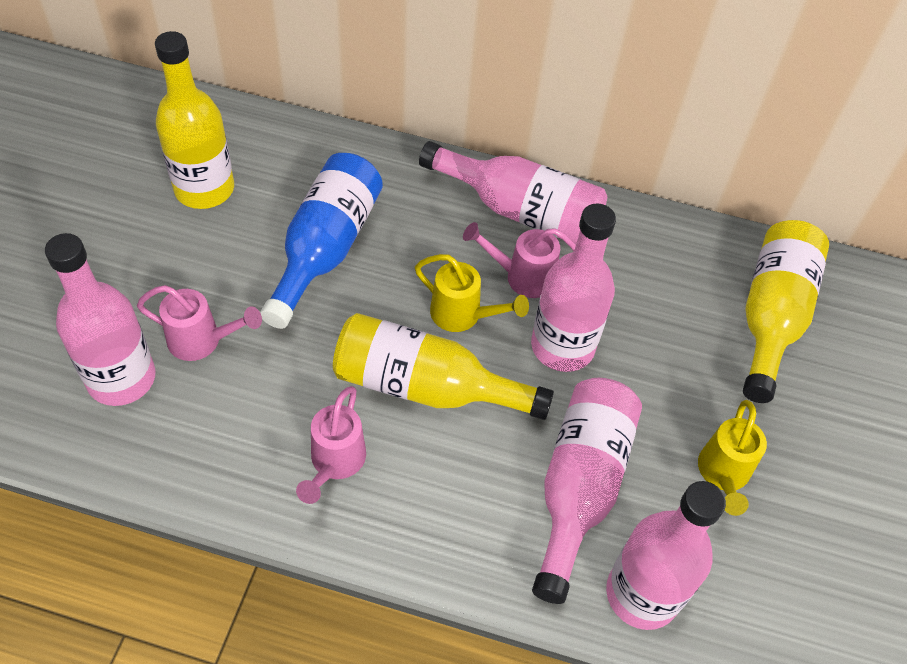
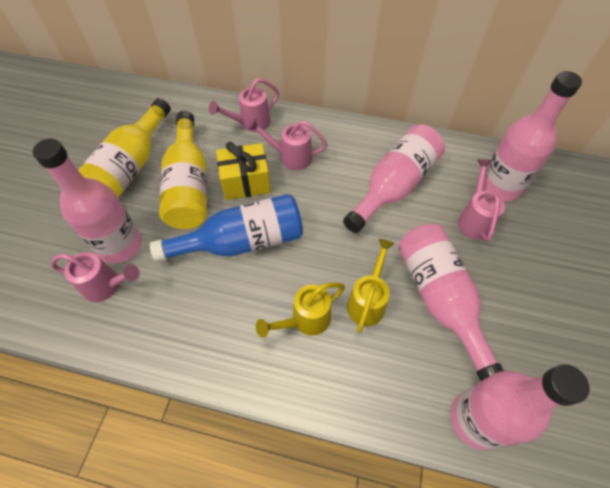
pink watering can: 3 -> 4
yellow bottle: 3 -> 2
yellow gift: 0 -> 1

